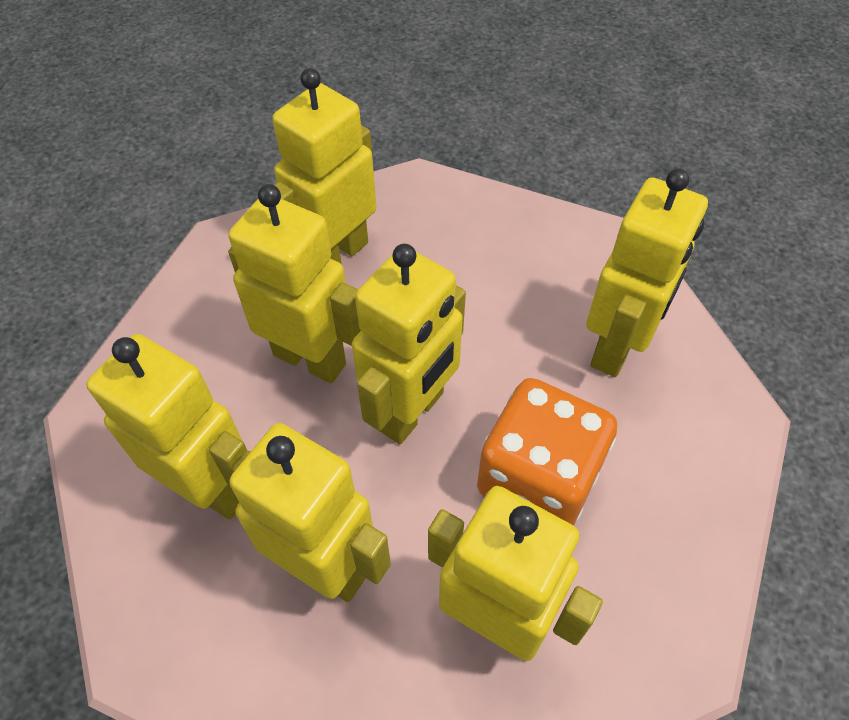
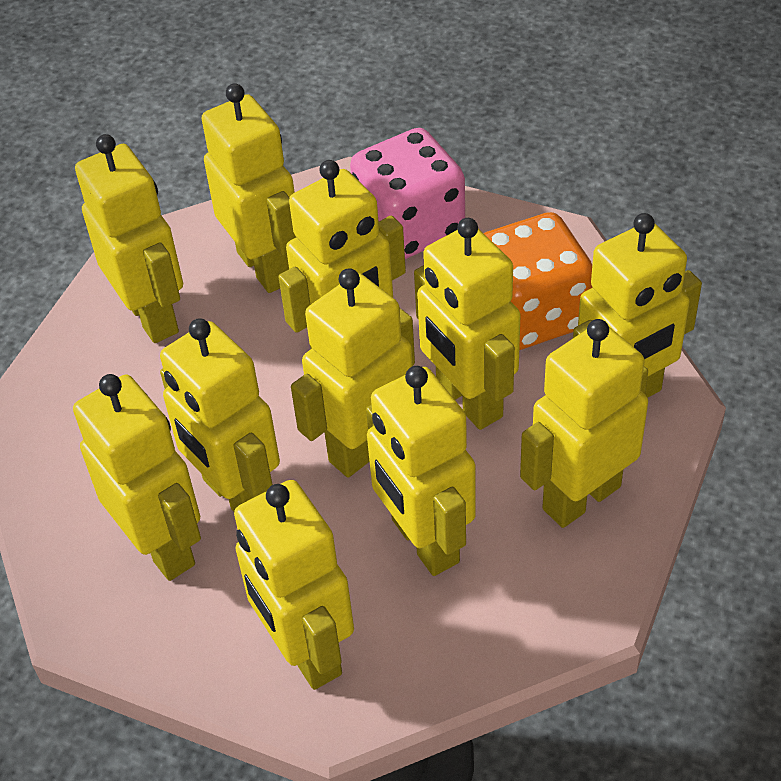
pink dice: 0 -> 1
yellow robot: 7 -> 11

